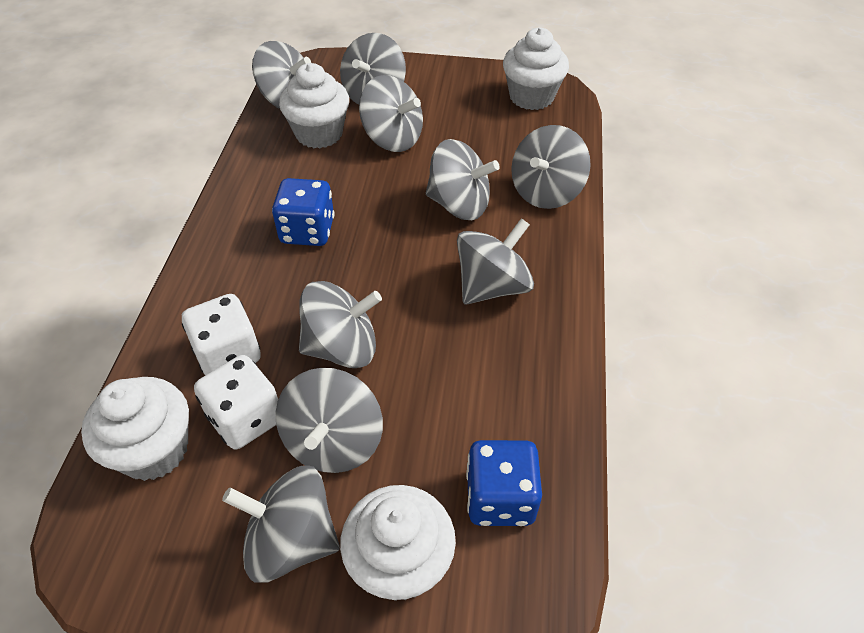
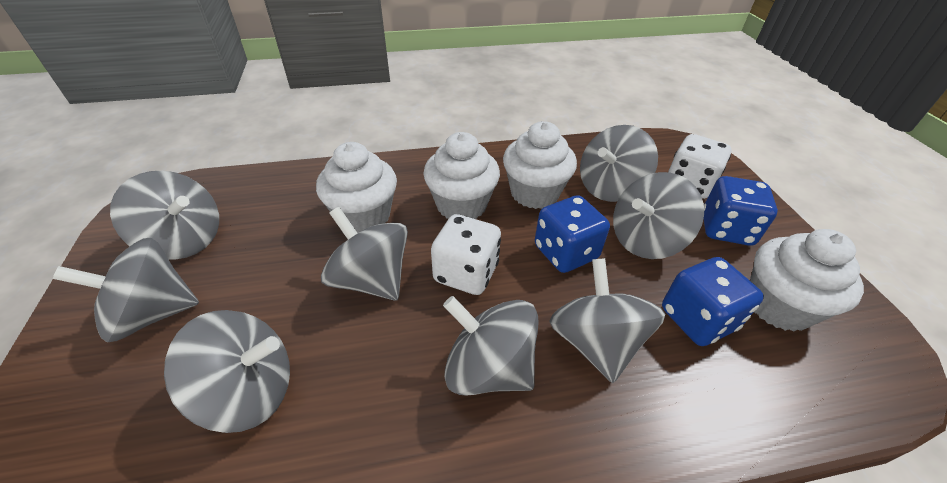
blue dice: 2 -> 3
grey spinning top: 9 -> 8

